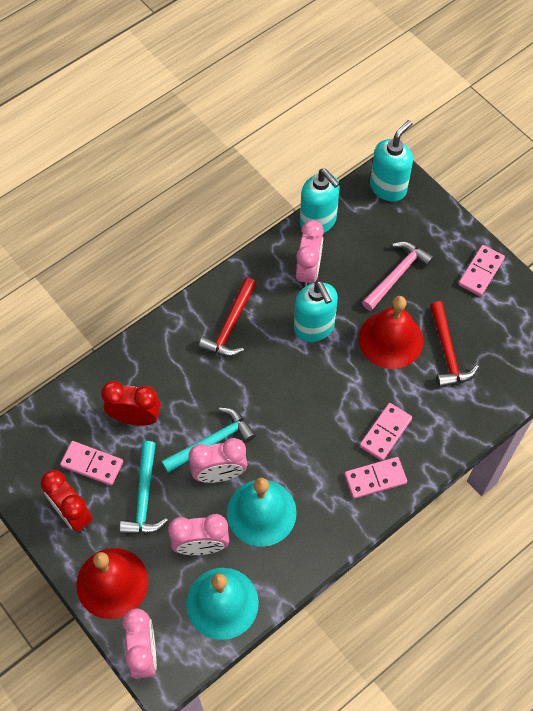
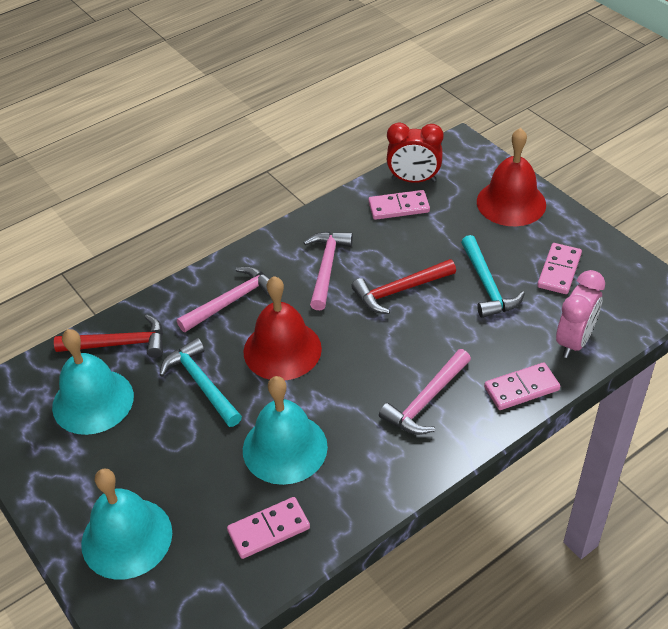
pink clock: 4 -> 1
pink hammer: 1 -> 3
red clock: 2 -> 1
turquoise bell: 2 -> 3
turquoise soap dispenser: 3 -> 0

